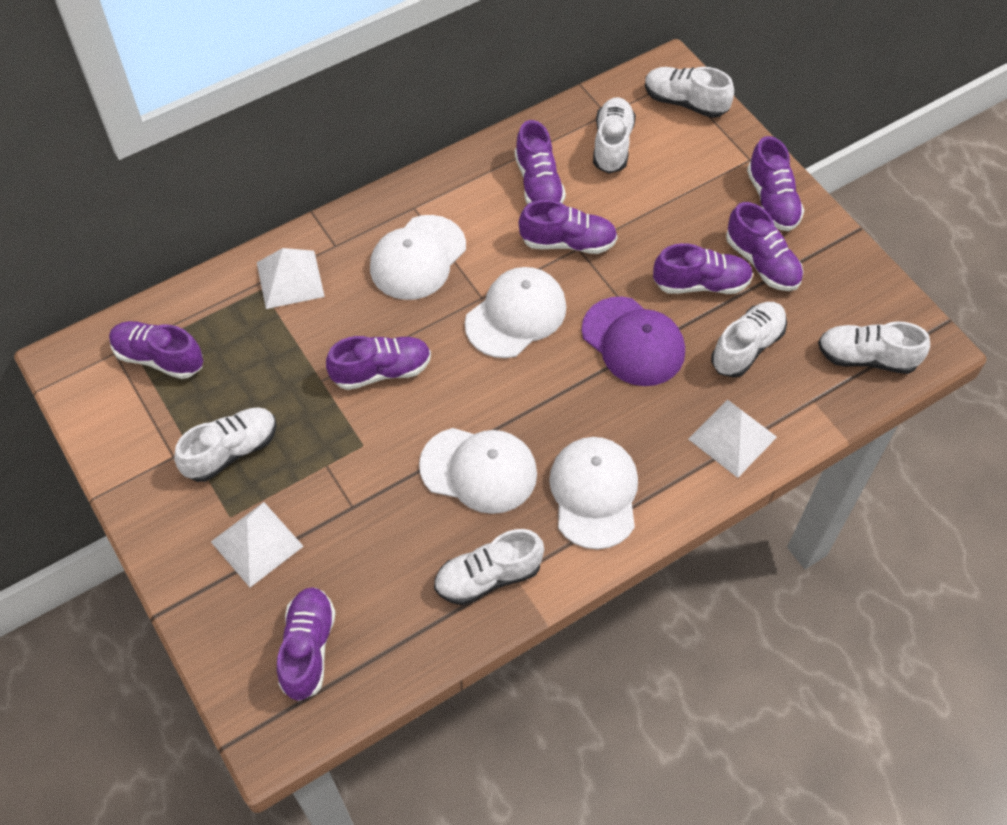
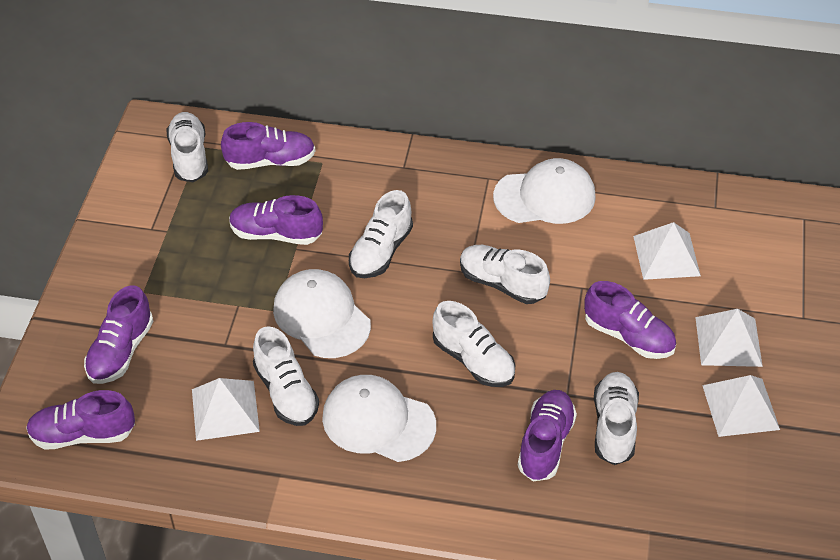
purple cap: 1 -> 0
purple shoe: 8 -> 6
white cap: 4 -> 3
white pyramid: 3 -> 4

